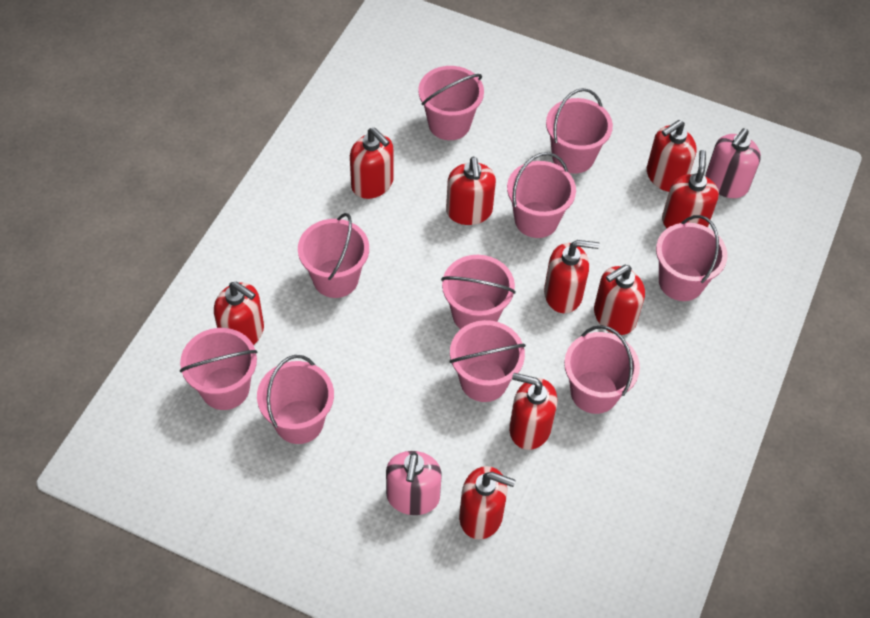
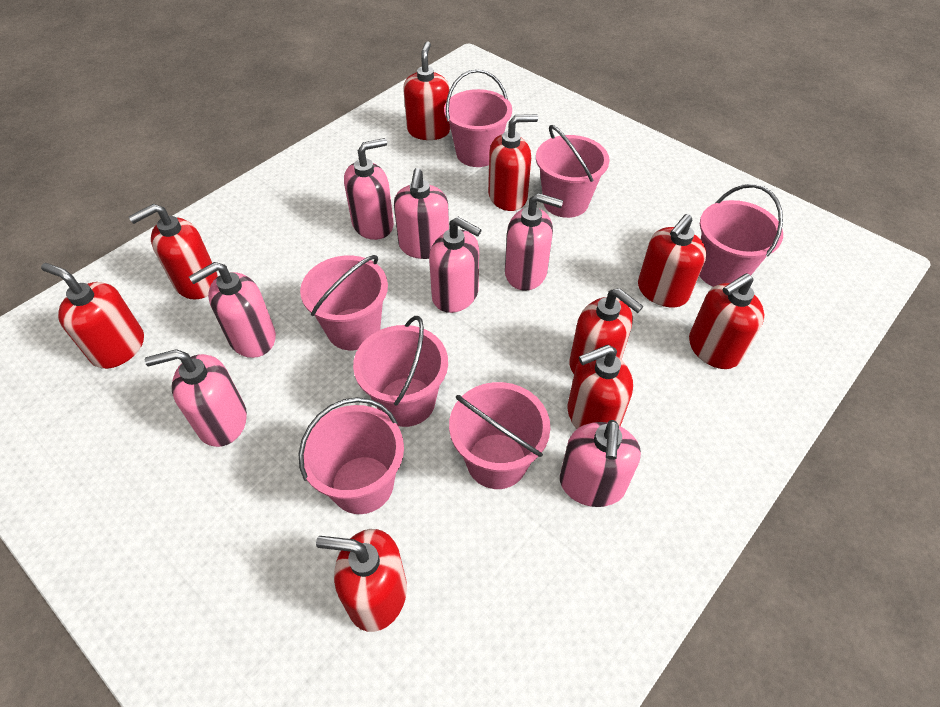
pink bucket: 10 -> 7
pink soap dispenser: 2 -> 7

